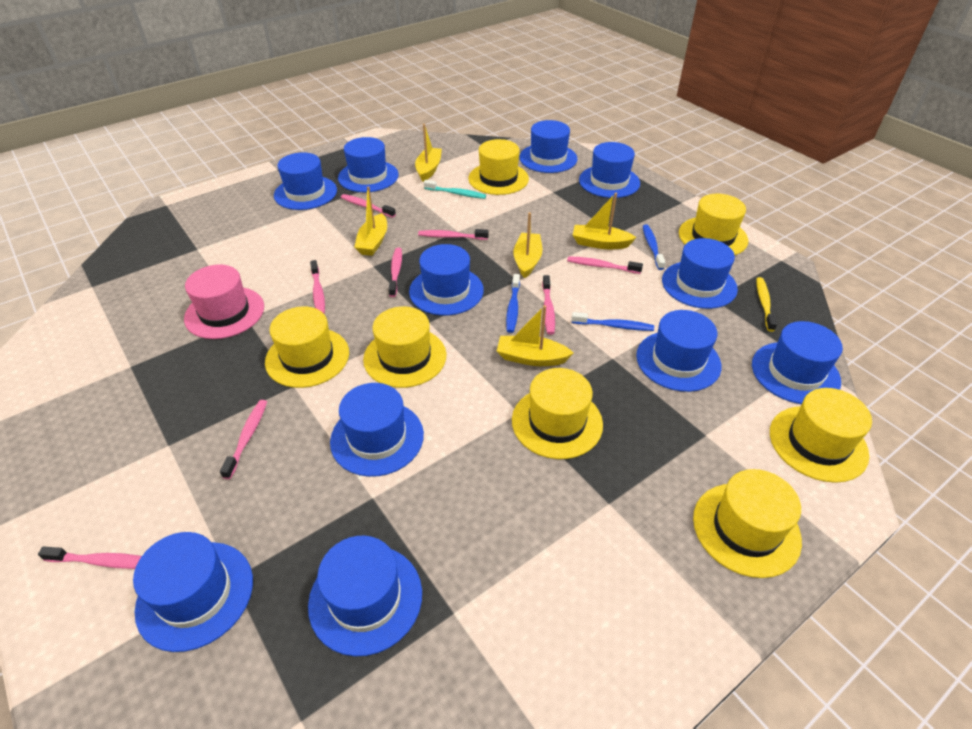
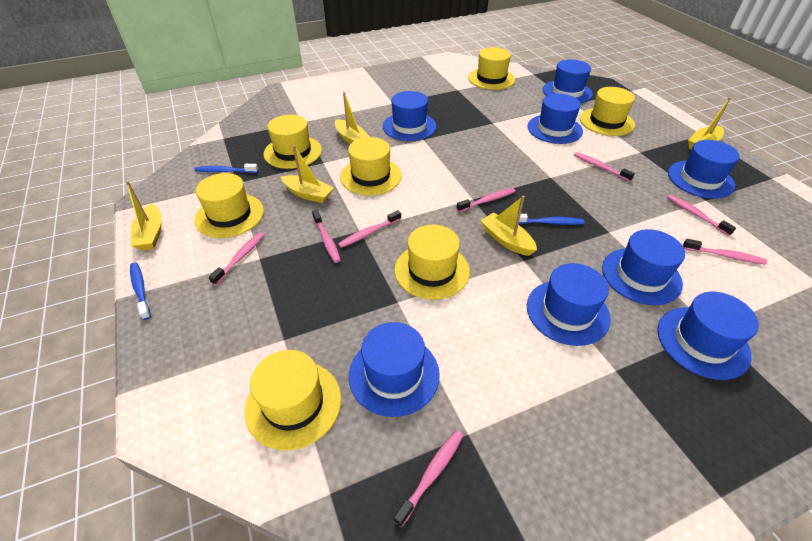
blue hat: 11 -> 8
pink hat: 1 -> 0
turquoise toothbrush: 1 -> 0
yellow toothbrush: 1 -> 0

